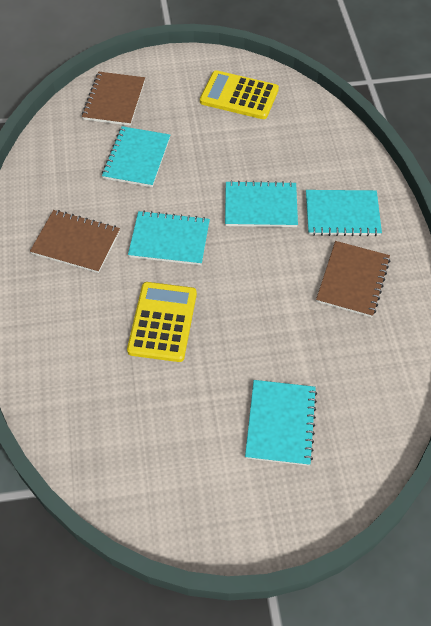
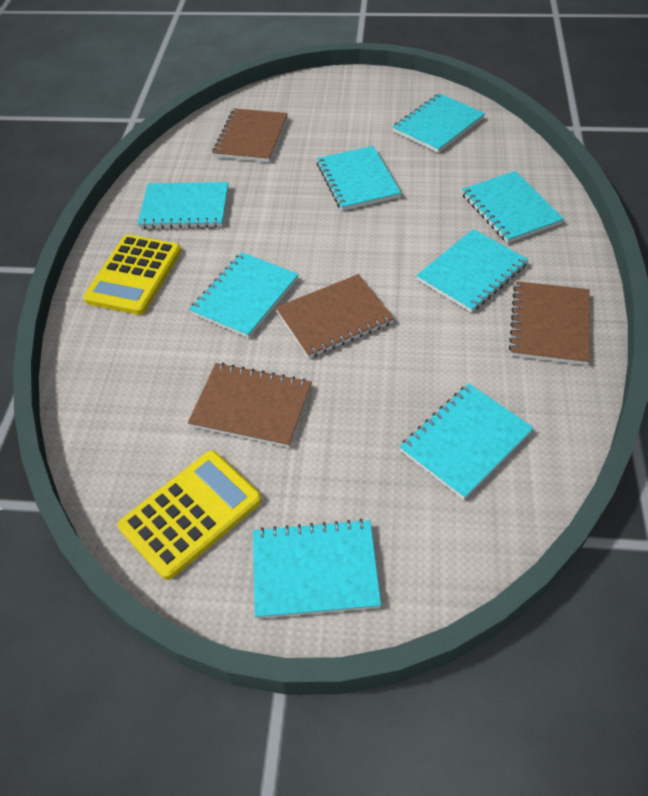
brown notebook: 3 -> 4
turquoise notebook: 5 -> 8

